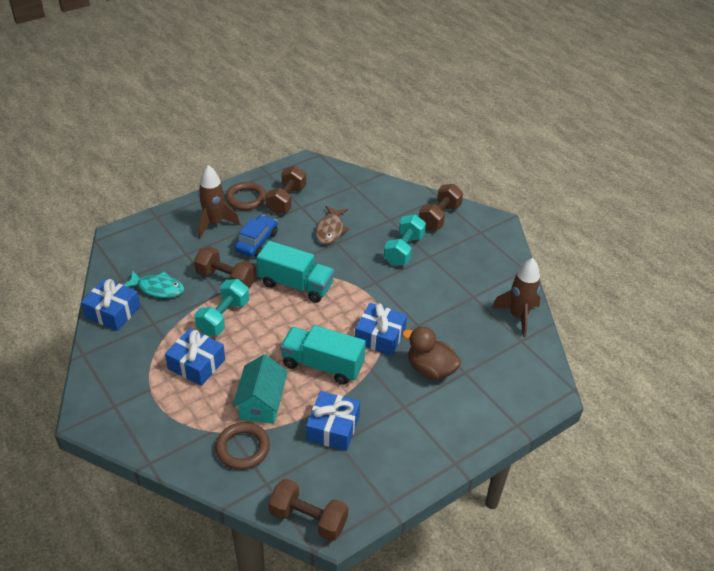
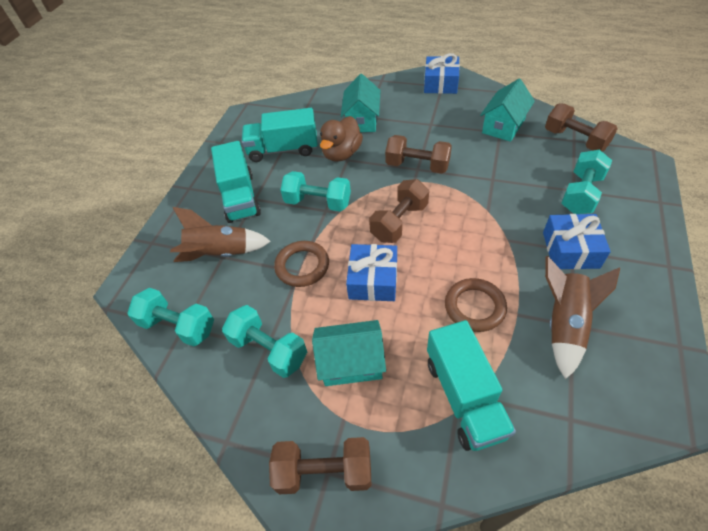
blue car: 1 -> 0
blue gift: 4 -> 3
brown fish: 1 -> 0
turquoise dumbbell: 2 -> 4
turquoise fish: 1 -> 0
turquoise house: 1 -> 3
turquoise truck: 2 -> 3

